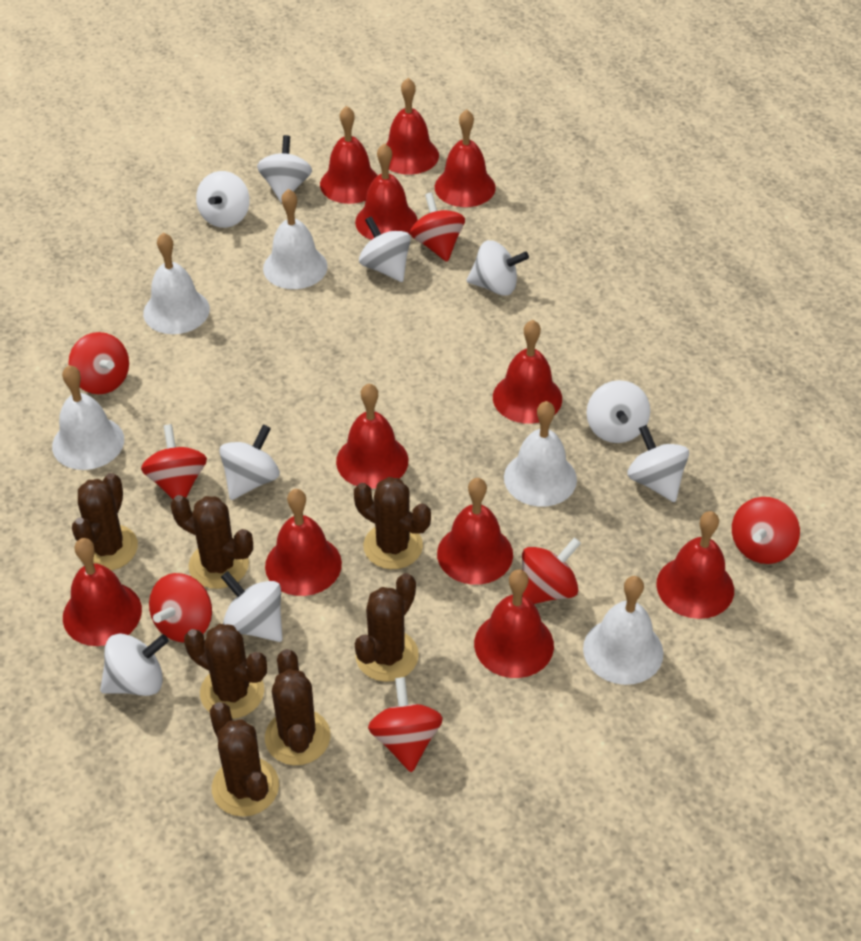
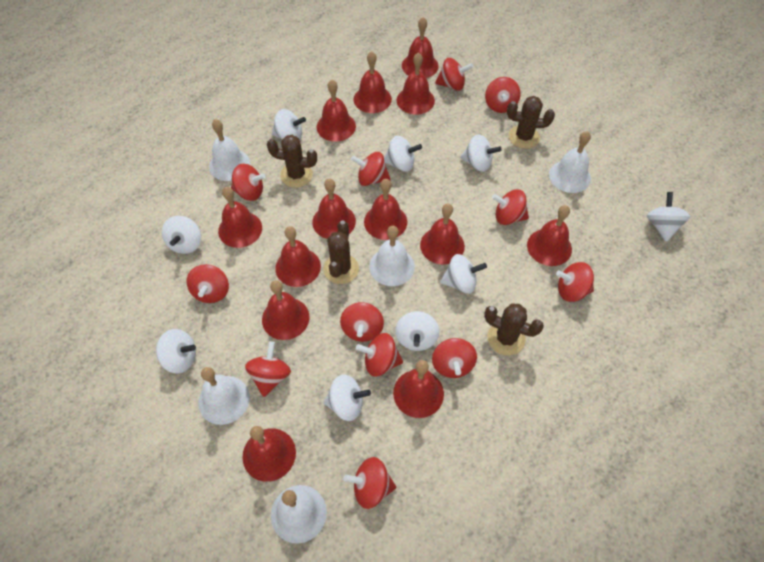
brown cactus: 7 -> 4
red bell: 11 -> 13
red spinning top: 7 -> 12

